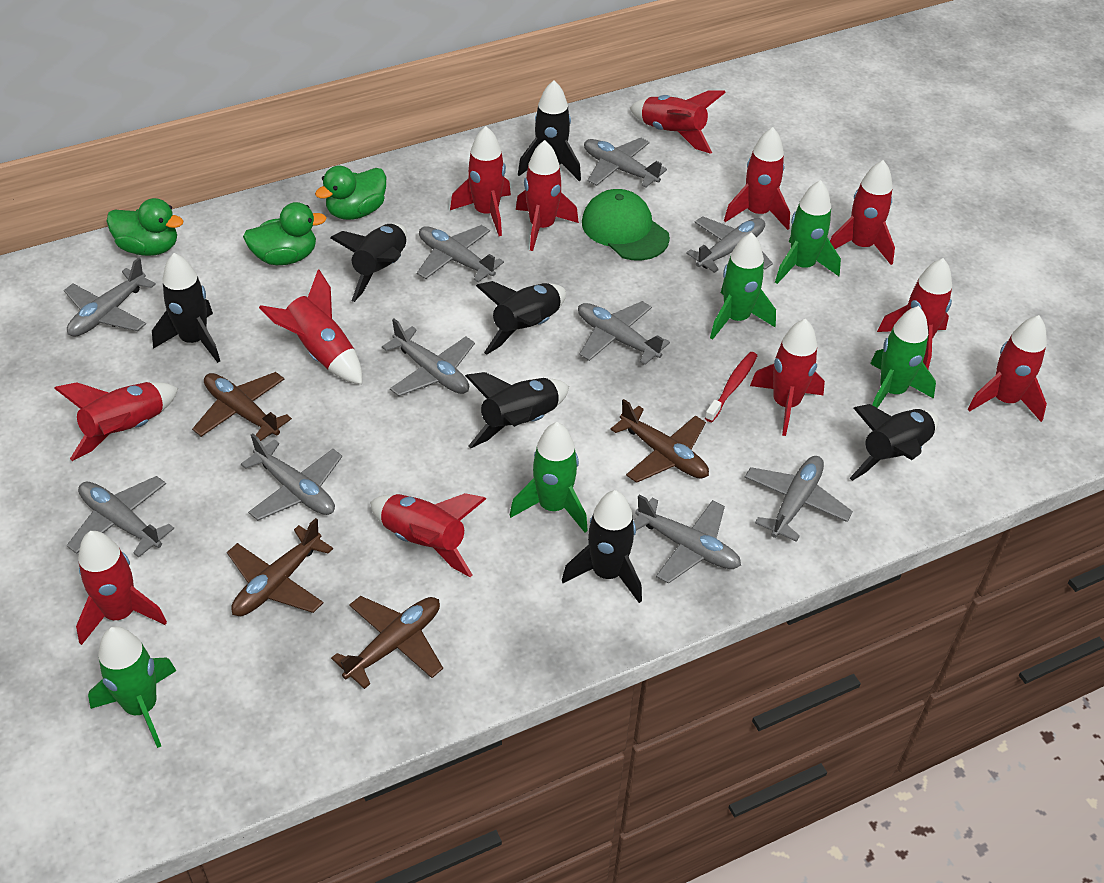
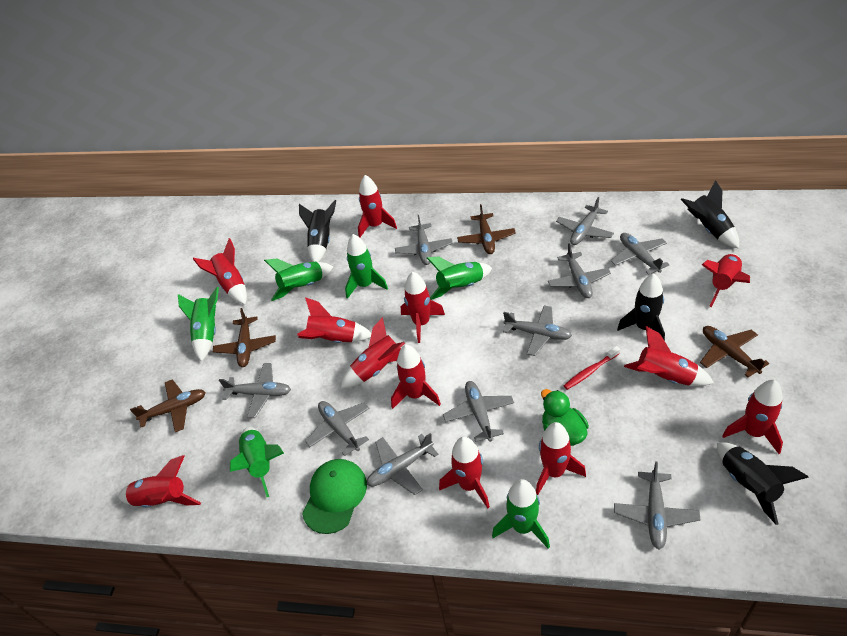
black rocket: 7 -> 4
green duck: 3 -> 1
green rocket: 5 -> 6

